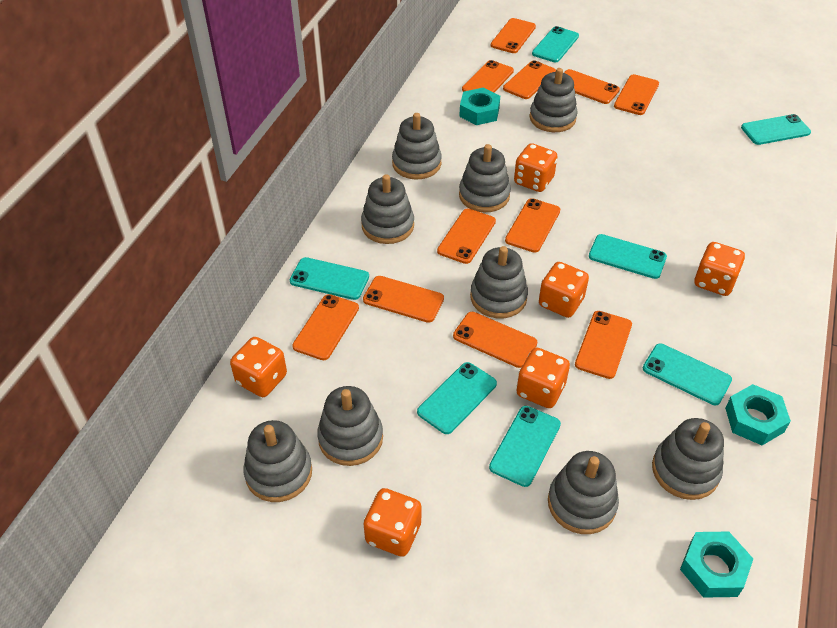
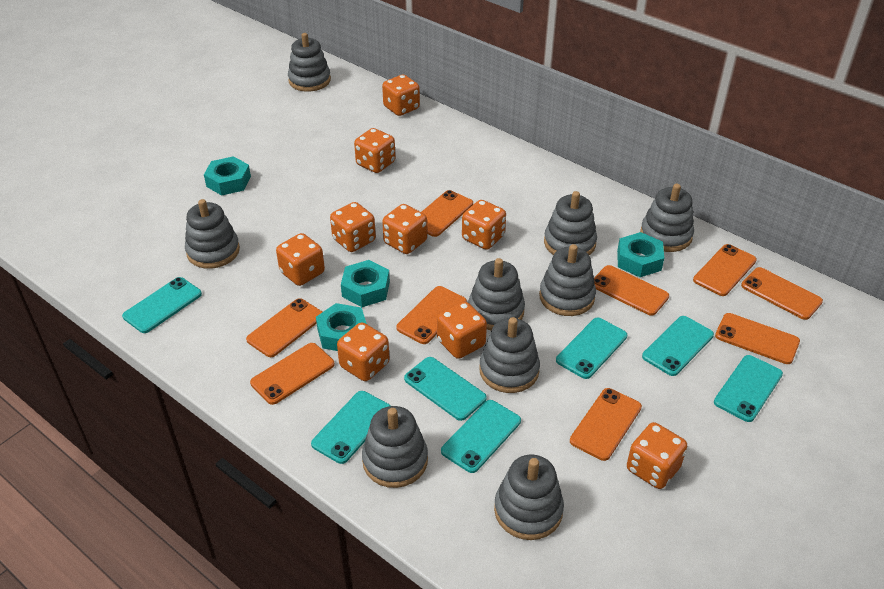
orange dice: 6 -> 9
orange phone: 11 -> 9
turquoise nut: 3 -> 4

